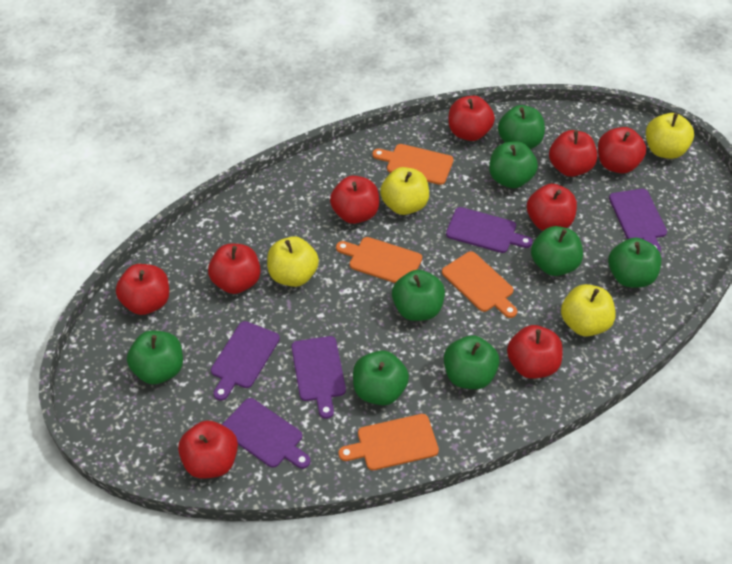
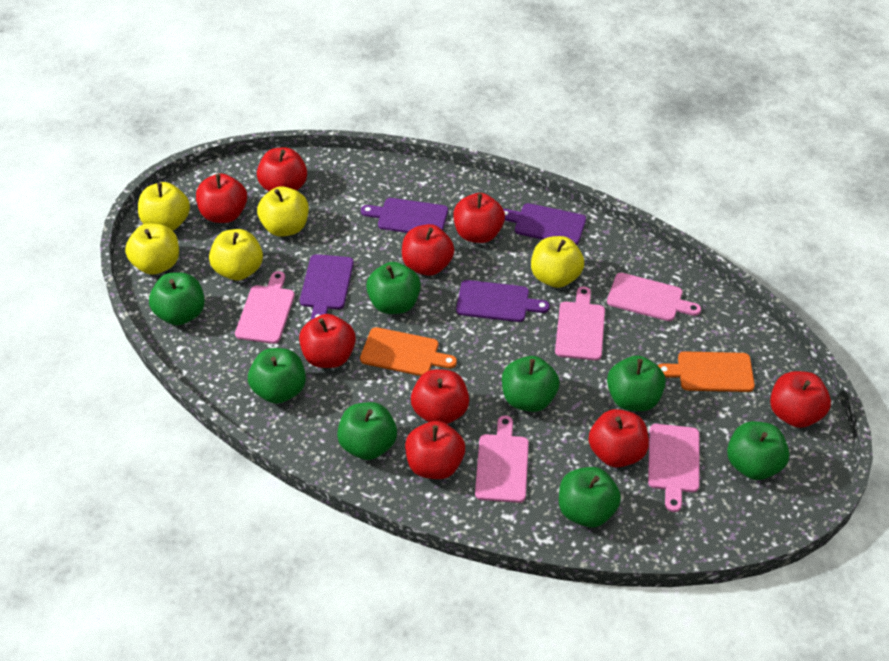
orange cutting board: 4 -> 2
pink cutting board: 0 -> 5
purple cutting board: 5 -> 4
yellow apple: 4 -> 5

